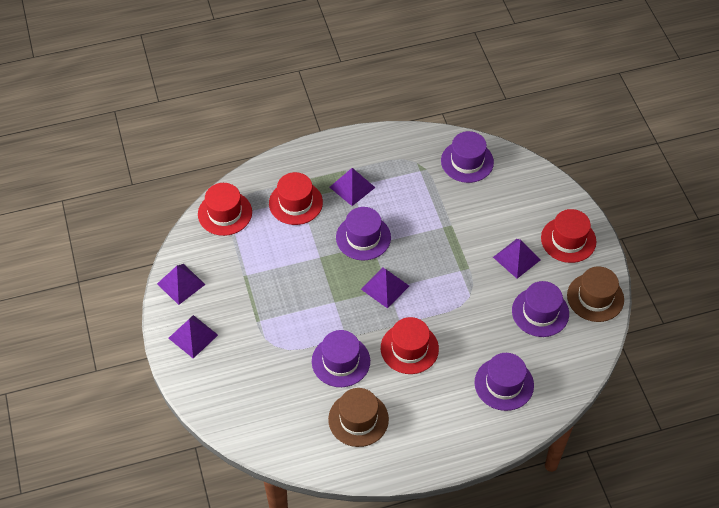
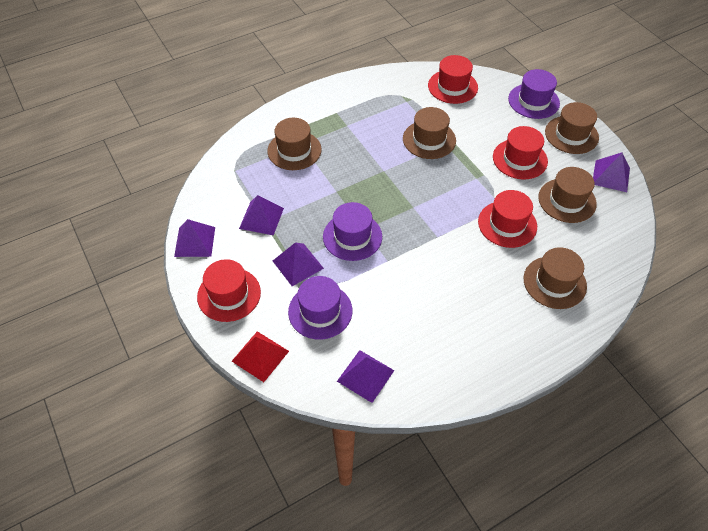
brown hat: 2 -> 5
purple hat: 5 -> 3
red pyramid: 0 -> 1

